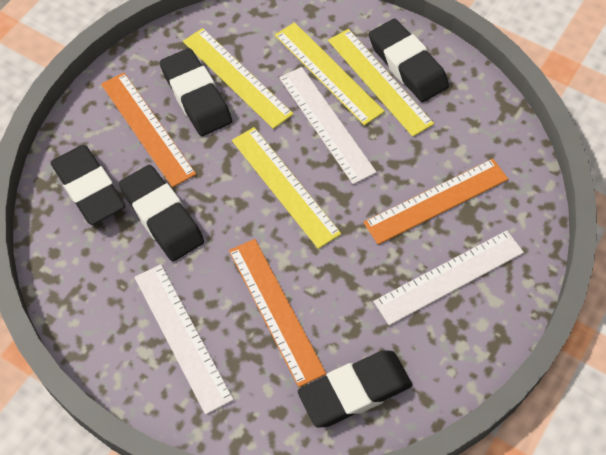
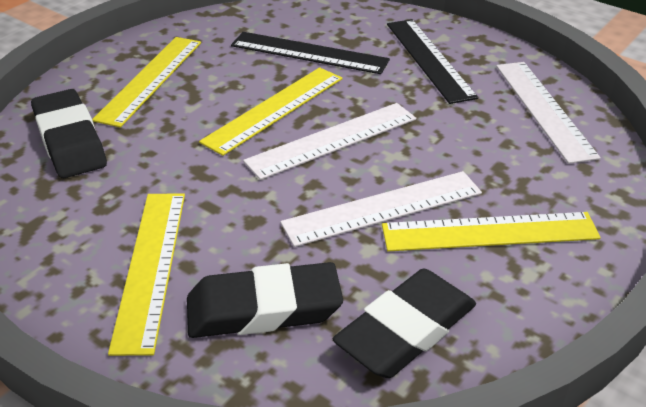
black eraser: 5 -> 3
black ruler: 0 -> 2
orange ruler: 3 -> 0

